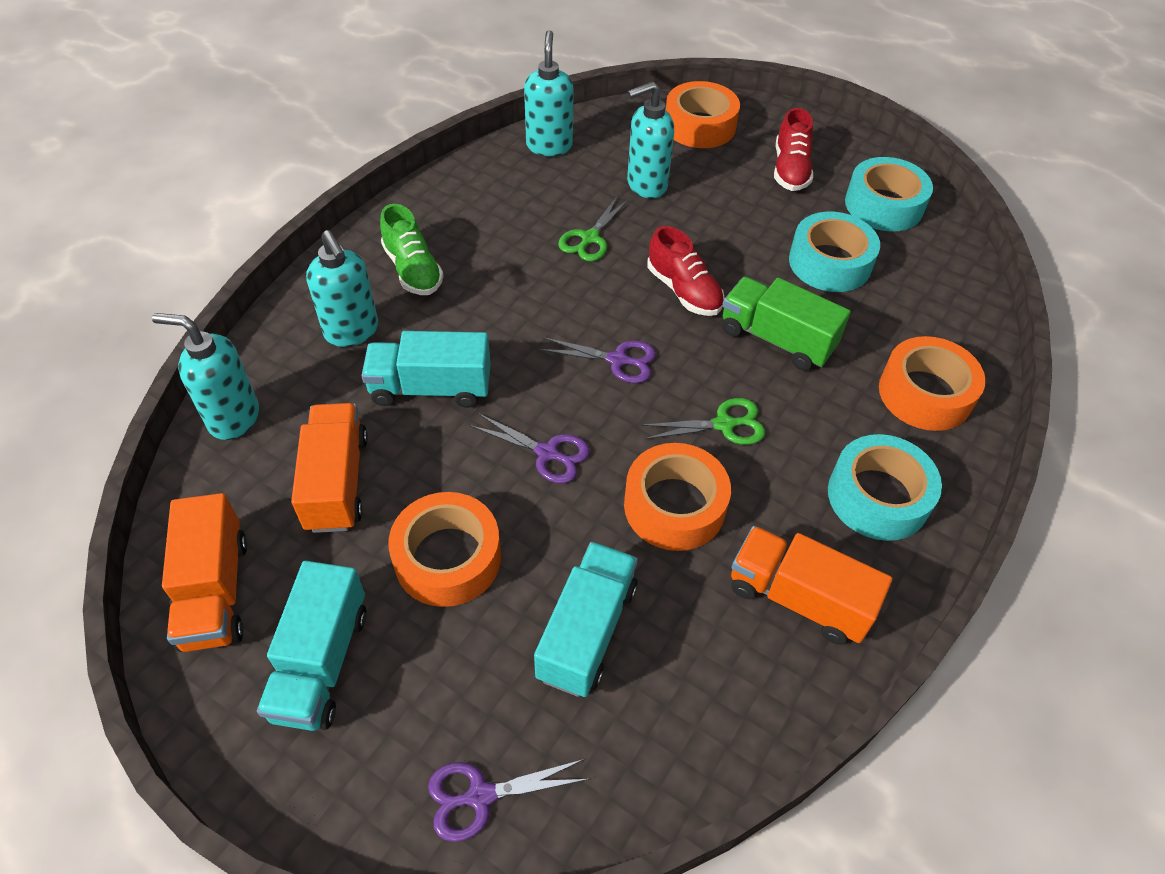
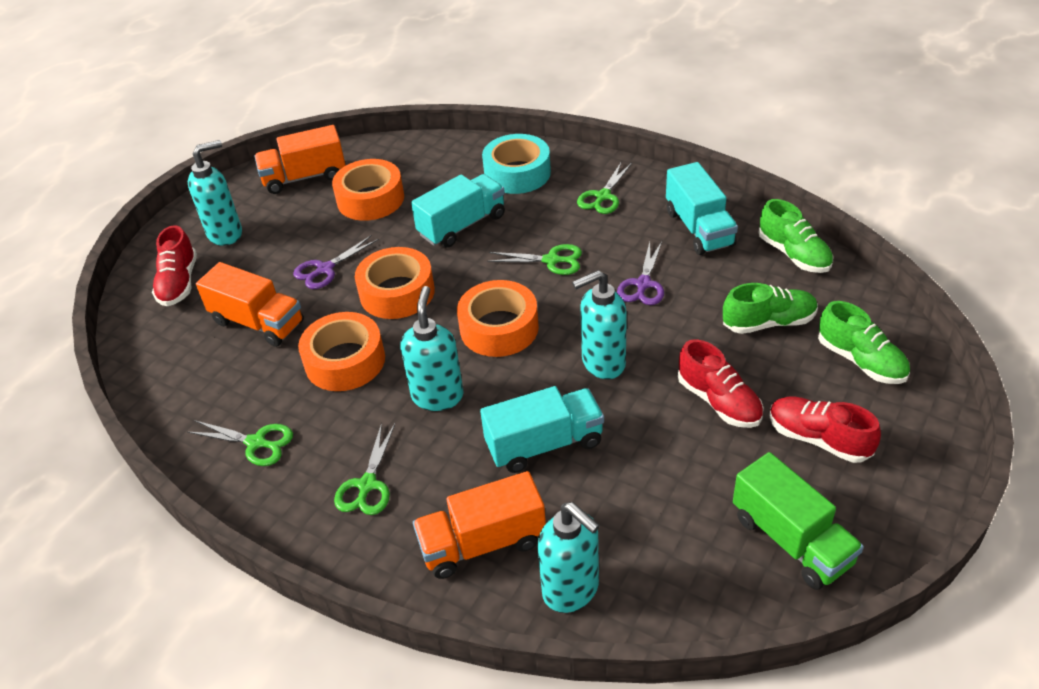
green scissors: 2 -> 4
green shoe: 1 -> 3
purple scissors: 3 -> 2
red shoe: 2 -> 3
turquoise tape: 3 -> 1

